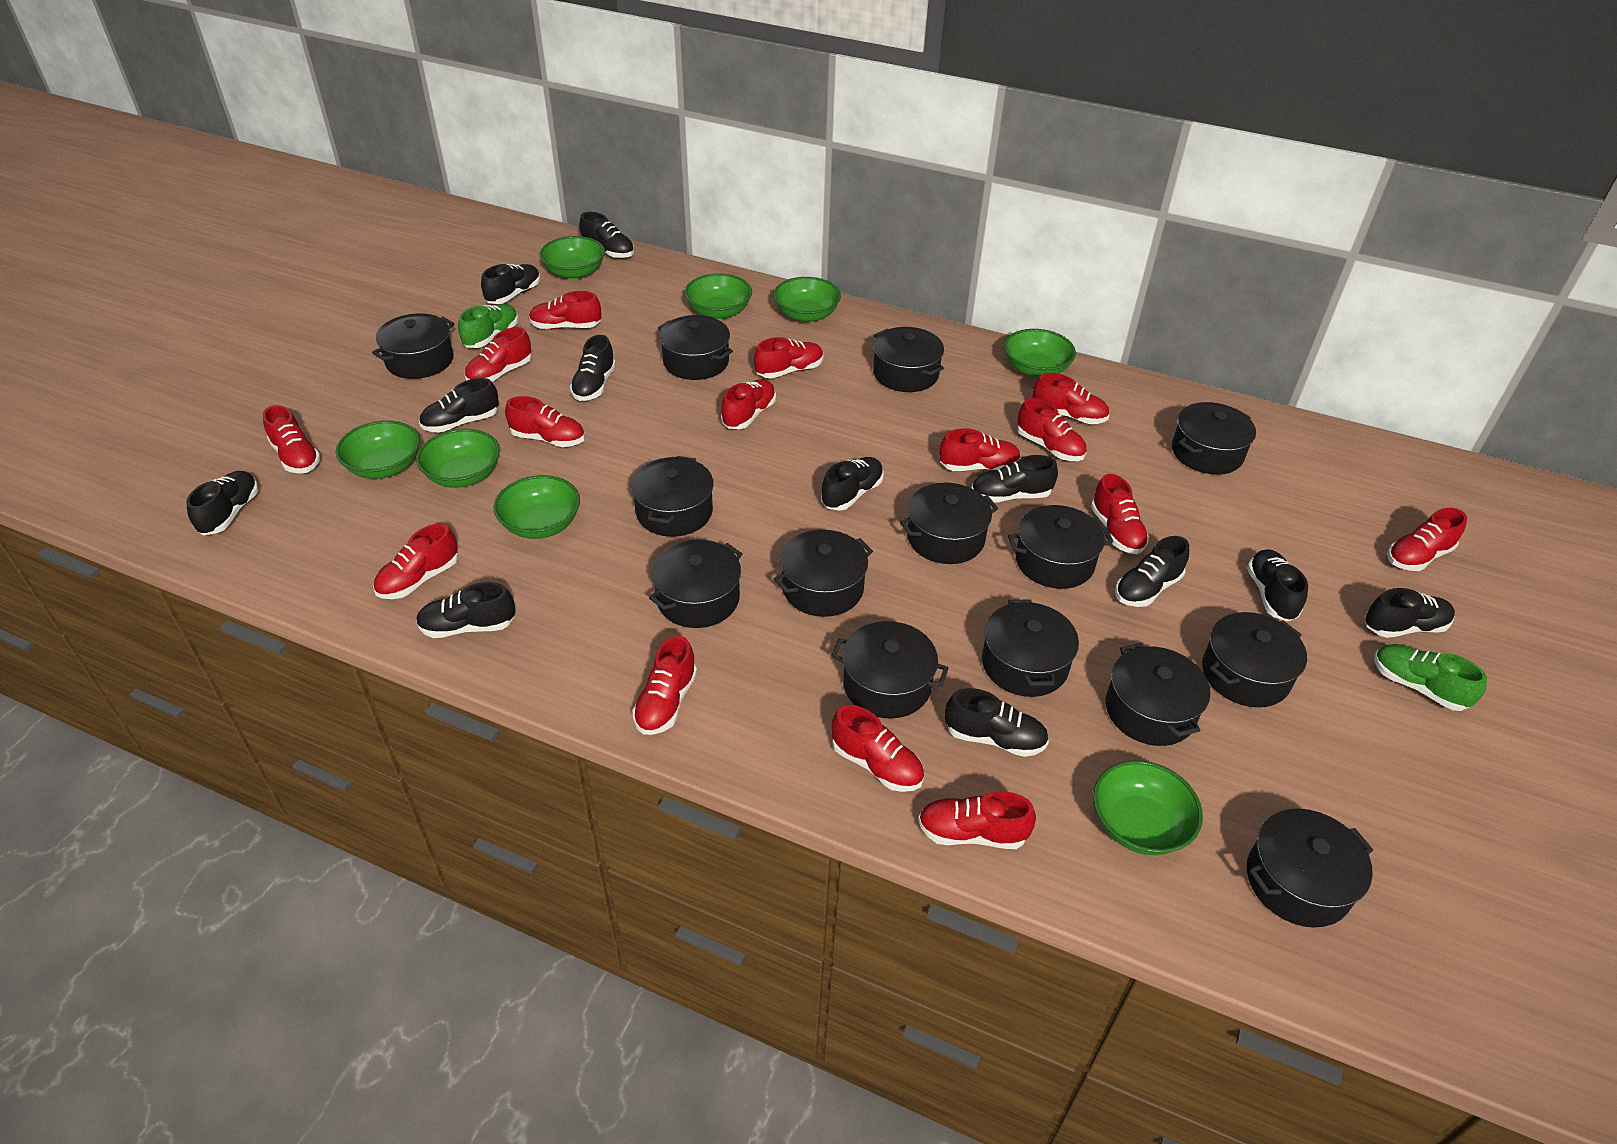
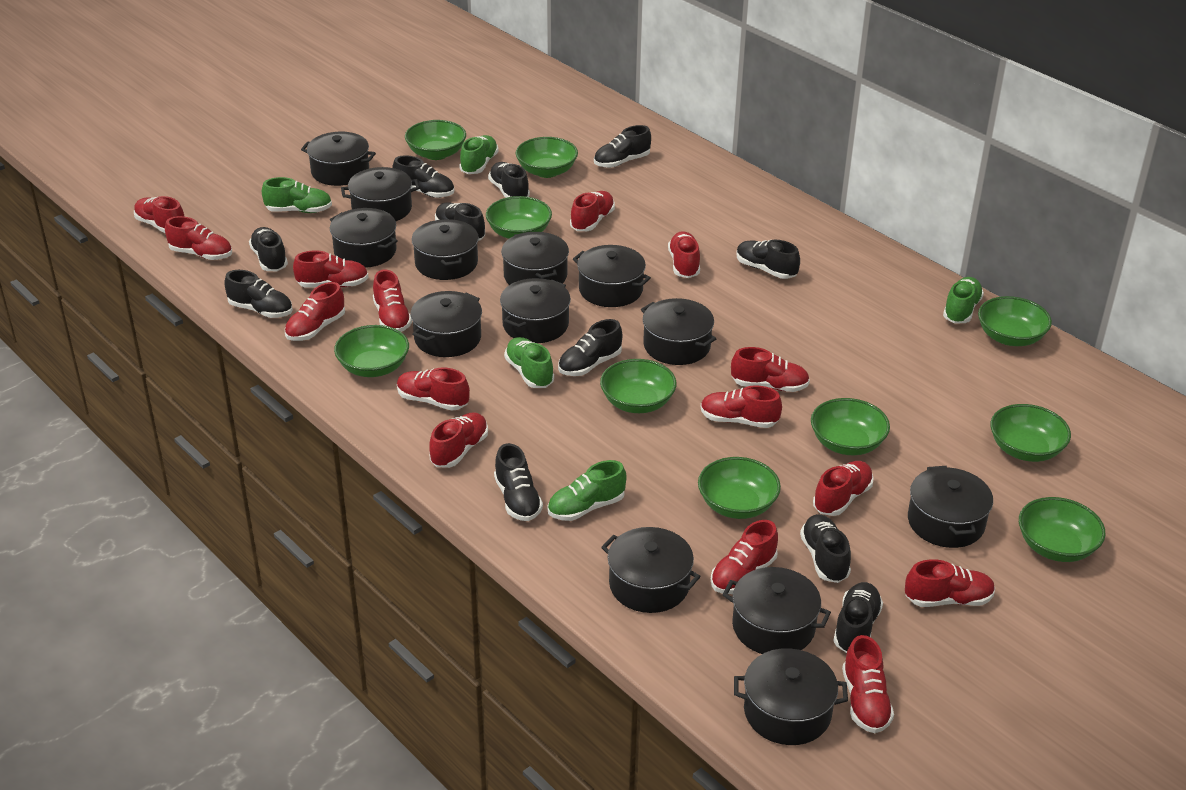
black pot: 14 -> 13
black shoe: 12 -> 11
green bowl: 8 -> 10
green shoe: 2 -> 5

